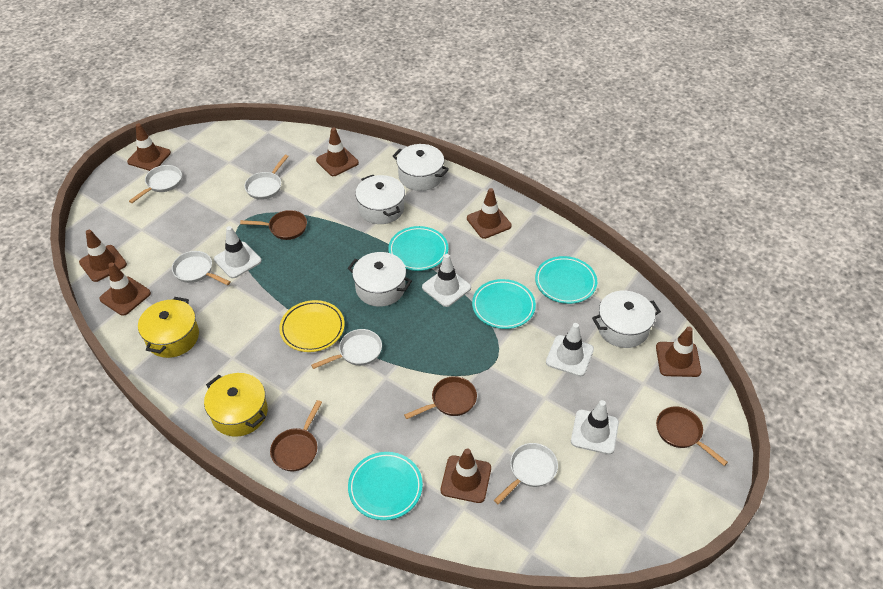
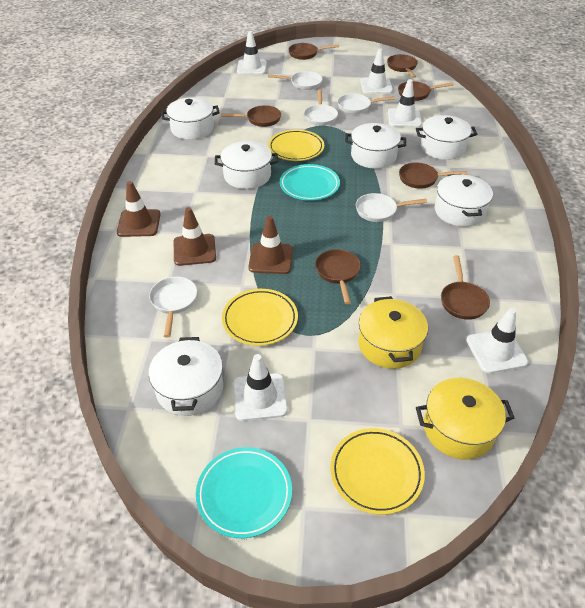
brown pan: 4 -> 7
brown traffic cone: 7 -> 3
turquoise plate: 4 -> 2
white pot: 4 -> 6
white traffic cone: 4 -> 5
yellow plate: 1 -> 3

